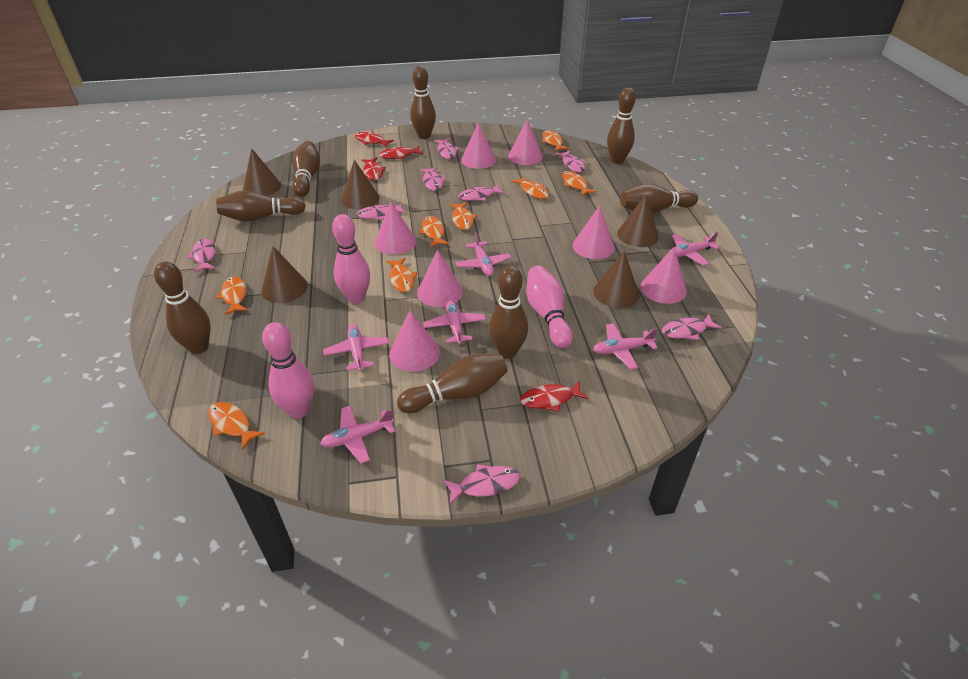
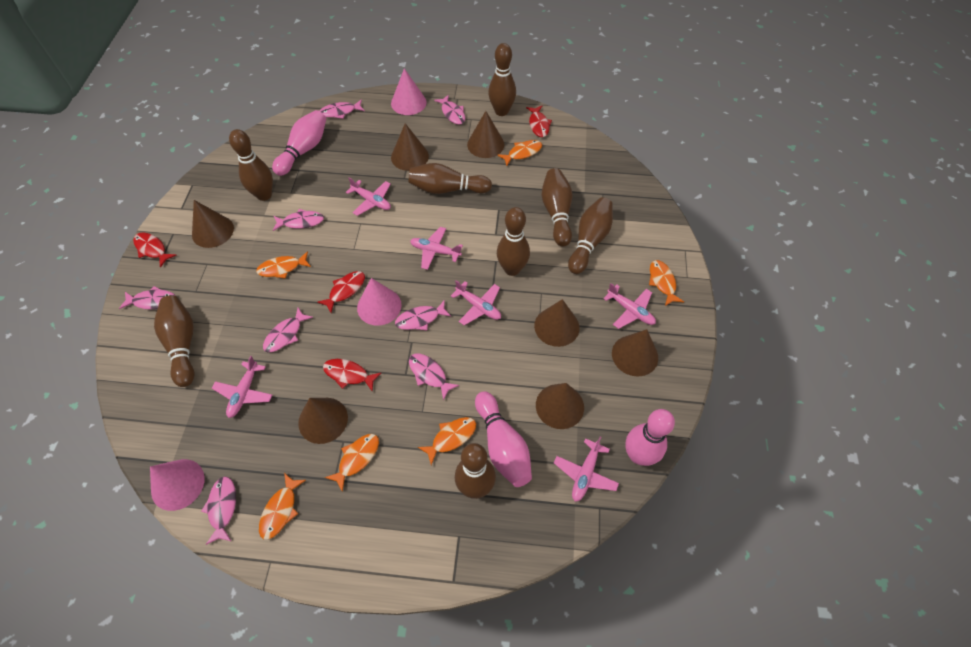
brown cone: 5 -> 7
orange fish: 8 -> 6
pink cone: 7 -> 3

